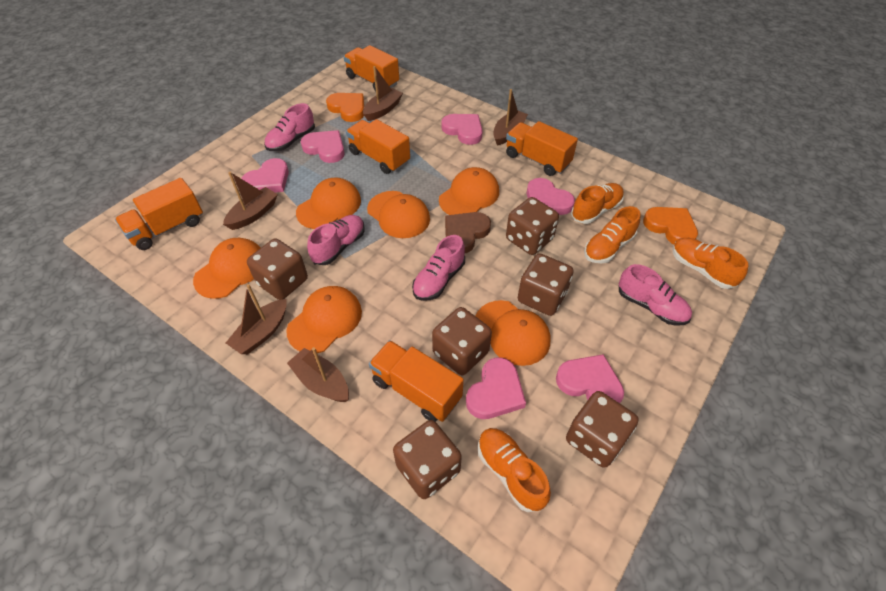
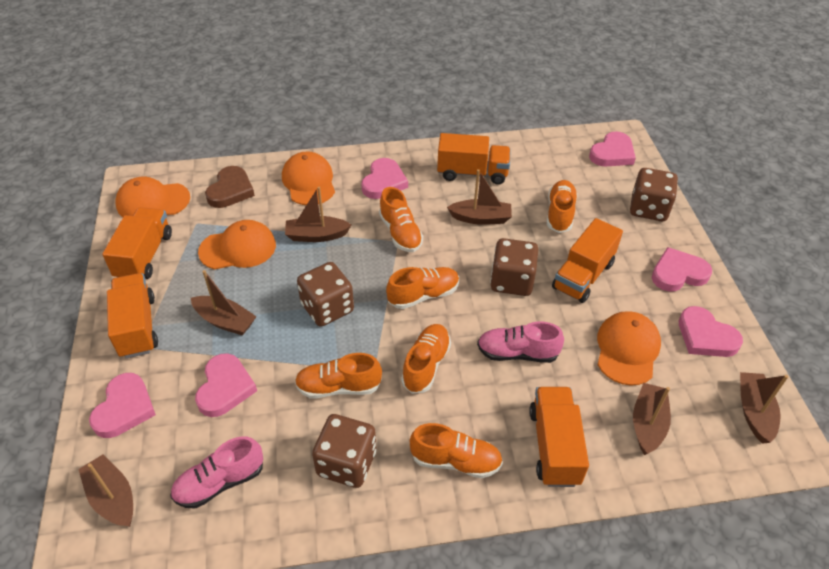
brown boat: 5 -> 6
brown dice: 6 -> 4
orange cap: 6 -> 4
orange heart: 2 -> 0
orange shoe: 4 -> 6
pink shoe: 4 -> 2

